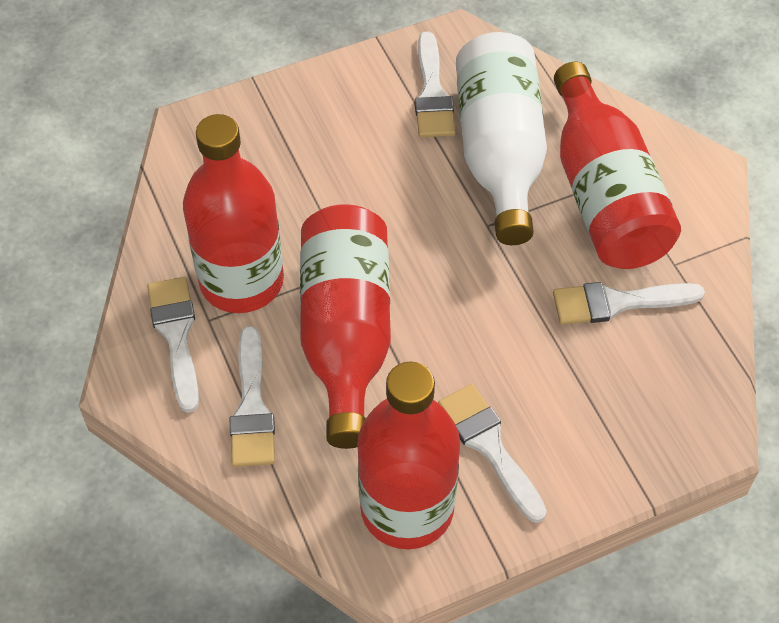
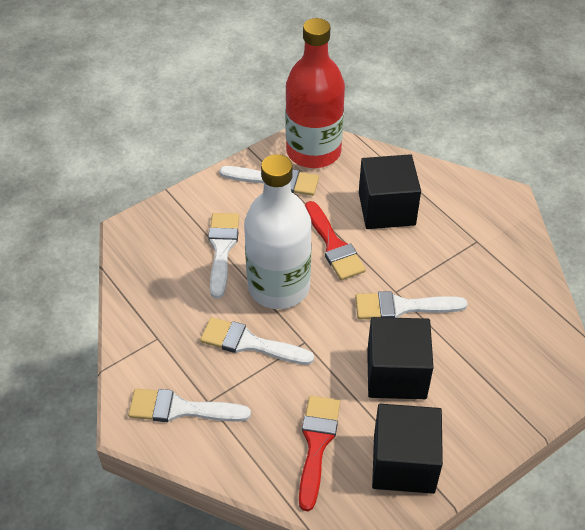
black cube: 0 -> 3
red bottle: 4 -> 1
red brush: 0 -> 2

